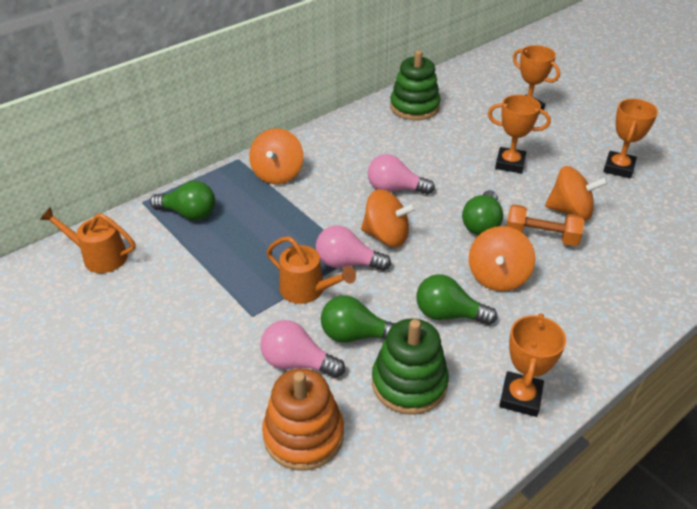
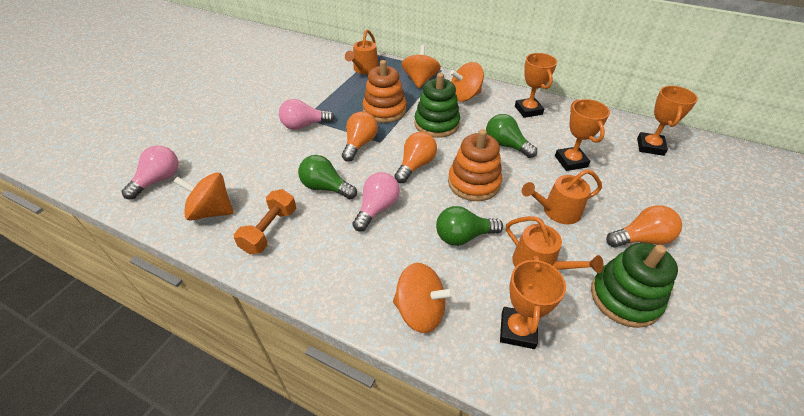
green light bulb: 4 -> 3
orange light bulb: 0 -> 3
orange stacking toy: 1 -> 2
orange watering can: 2 -> 3

